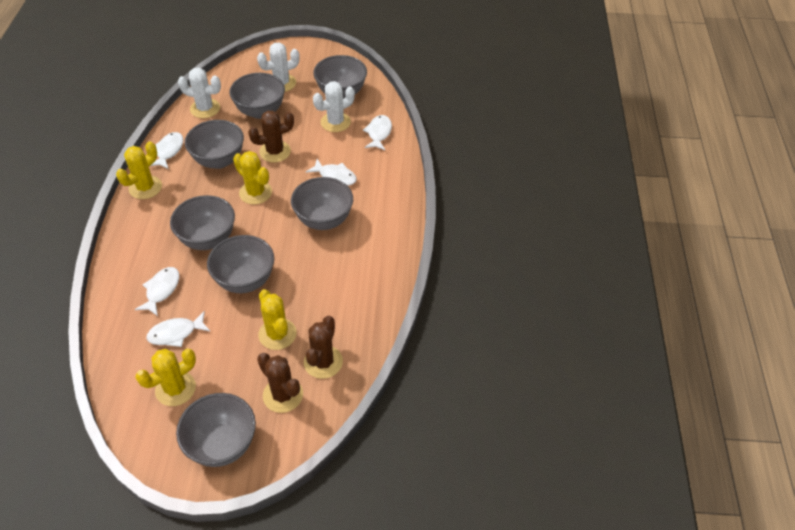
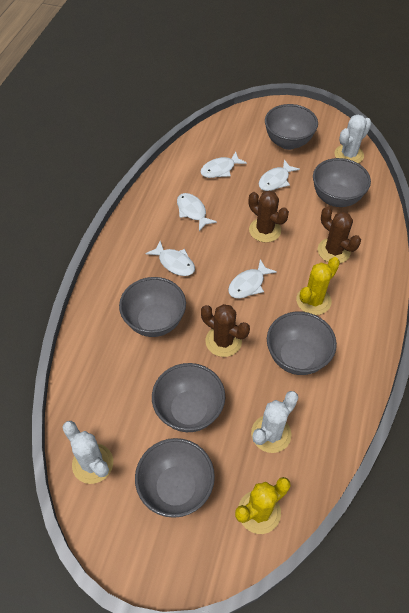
grey bowl: 7 -> 6
yellow cactus: 4 -> 2

